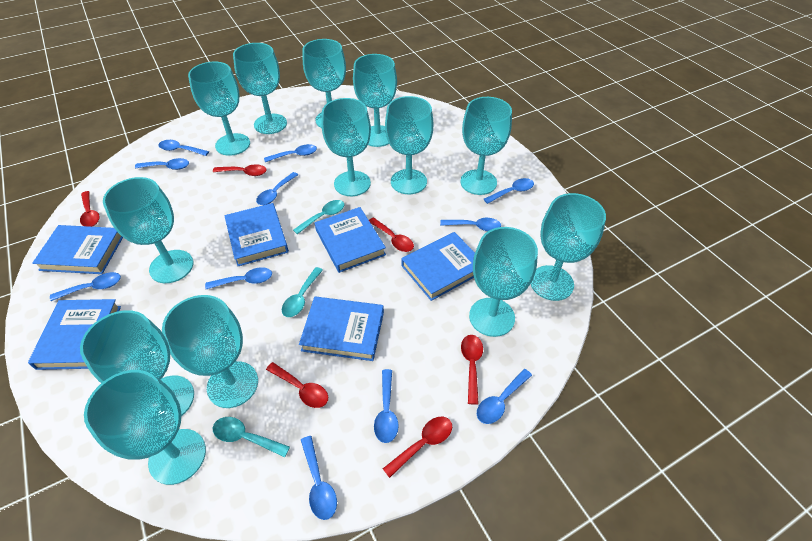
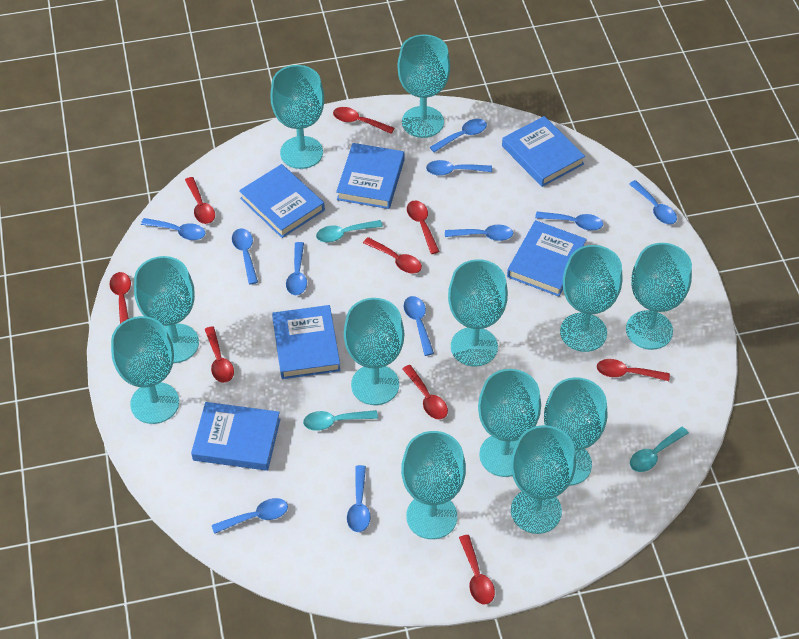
red spoon: 6 -> 9
turquoise goblet: 13 -> 12

